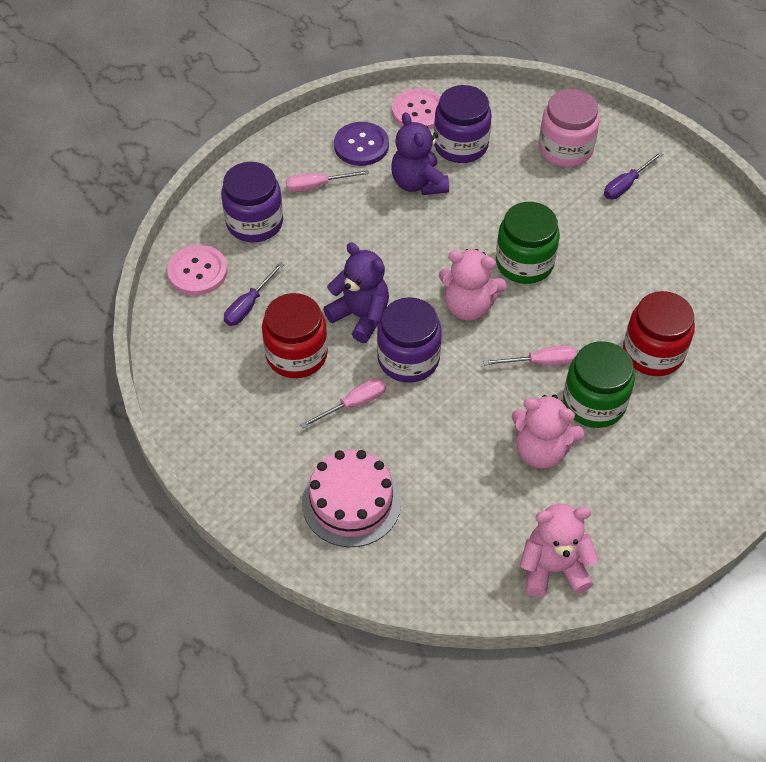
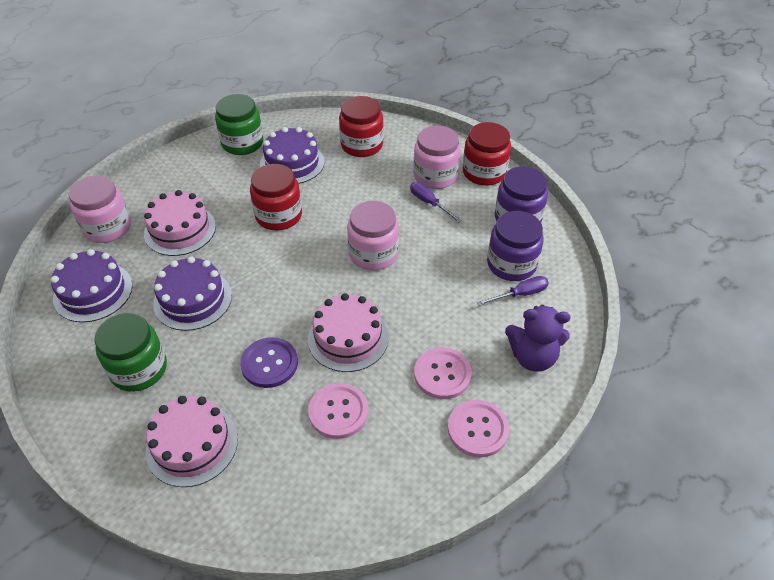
pink button: 2 -> 3
pink cake: 1 -> 3
pink jar: 1 -> 3
pink screwdriver: 3 -> 0
pink teddy bear: 3 -> 0
purple cake: 0 -> 3
purple jar: 3 -> 2
purple teddy bear: 2 -> 1
red jar: 2 -> 3

